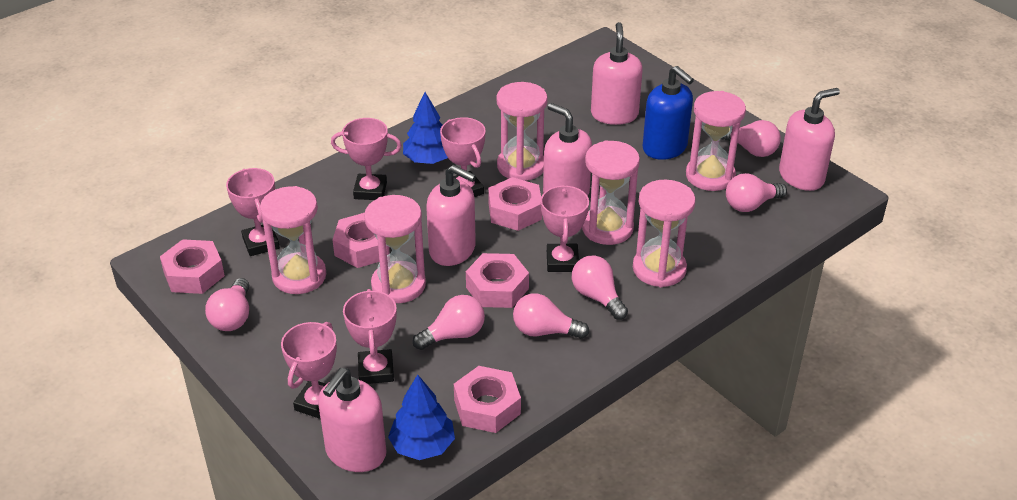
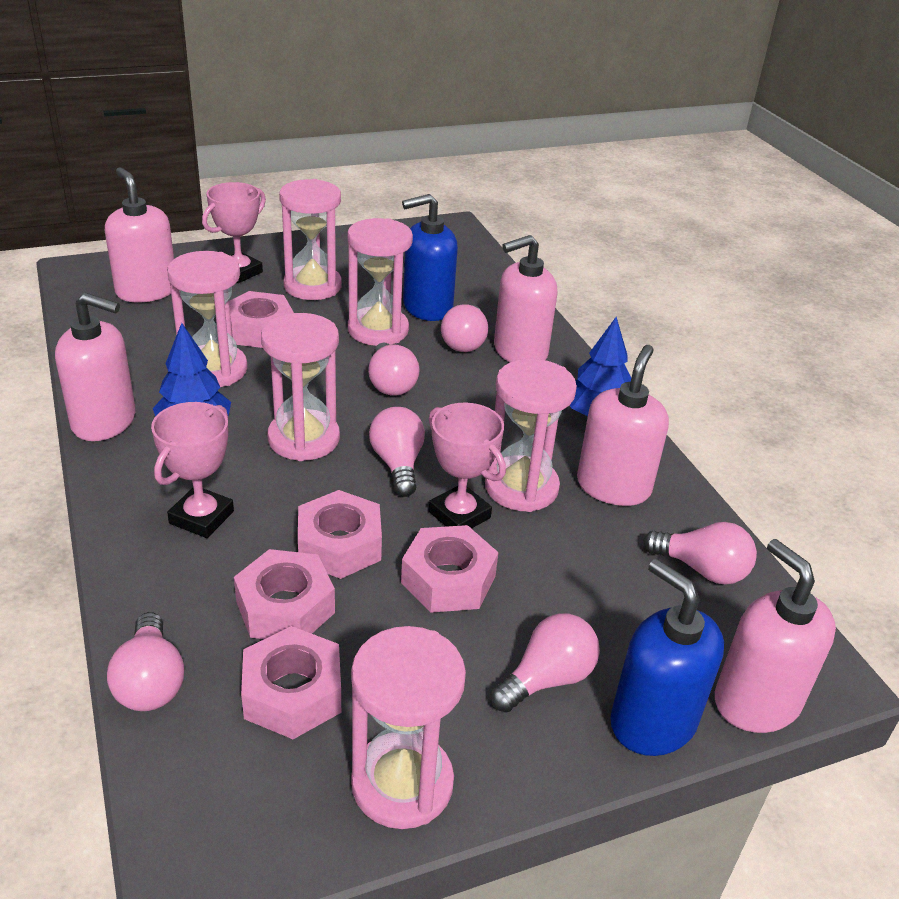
blue soap dispenser: 1 -> 2
pink trophy: 6 -> 3

